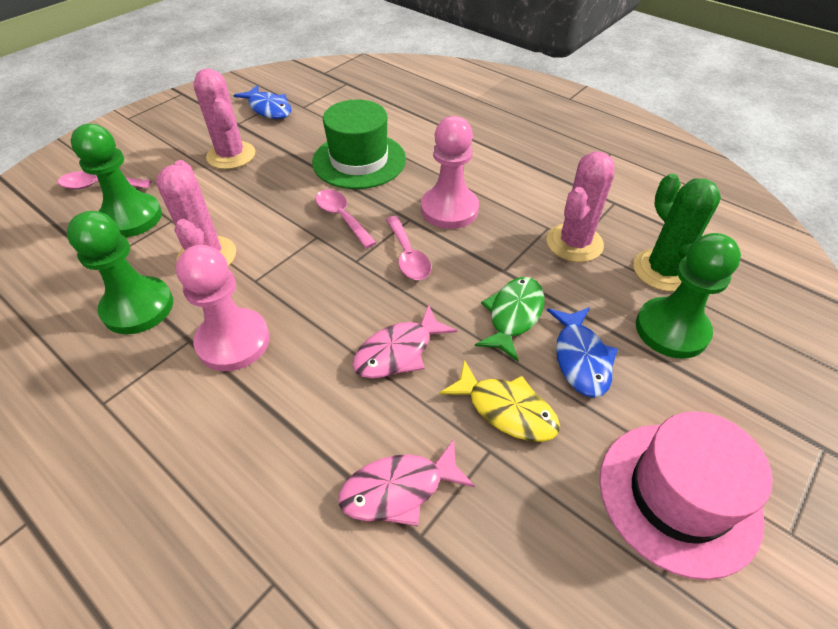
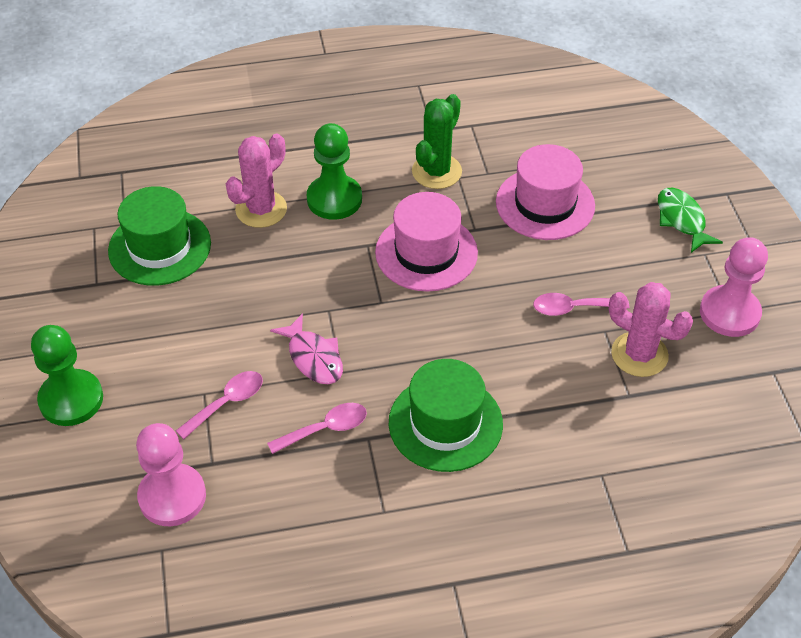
blue fish: 2 -> 0
green hat: 1 -> 2
green pawn: 3 -> 2
pink cactus: 3 -> 2
pink fish: 2 -> 1
pink hat: 1 -> 2
yellow fish: 1 -> 0

